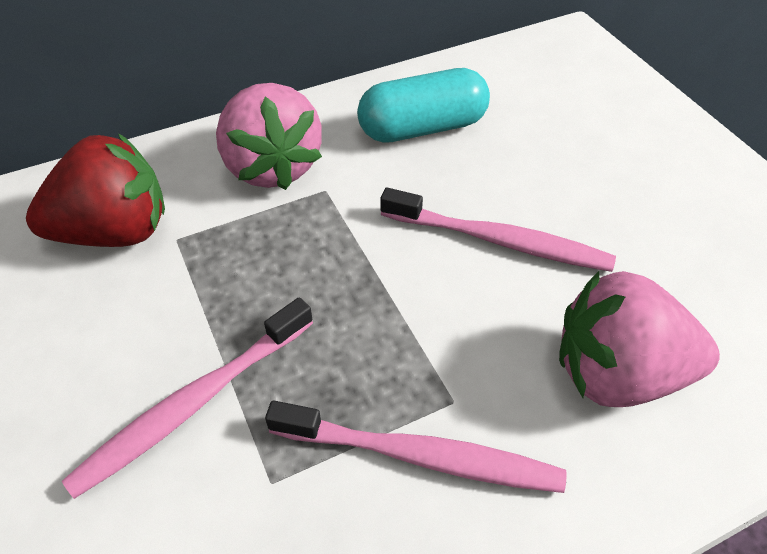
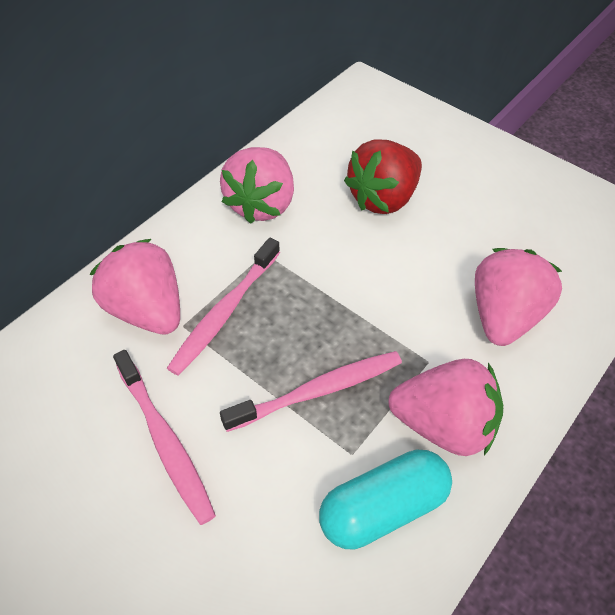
pink strawberry: 2 -> 4

